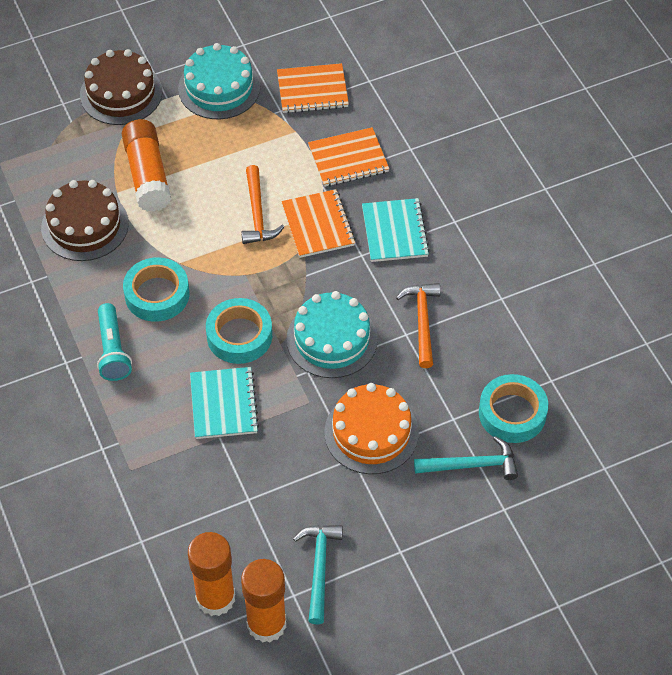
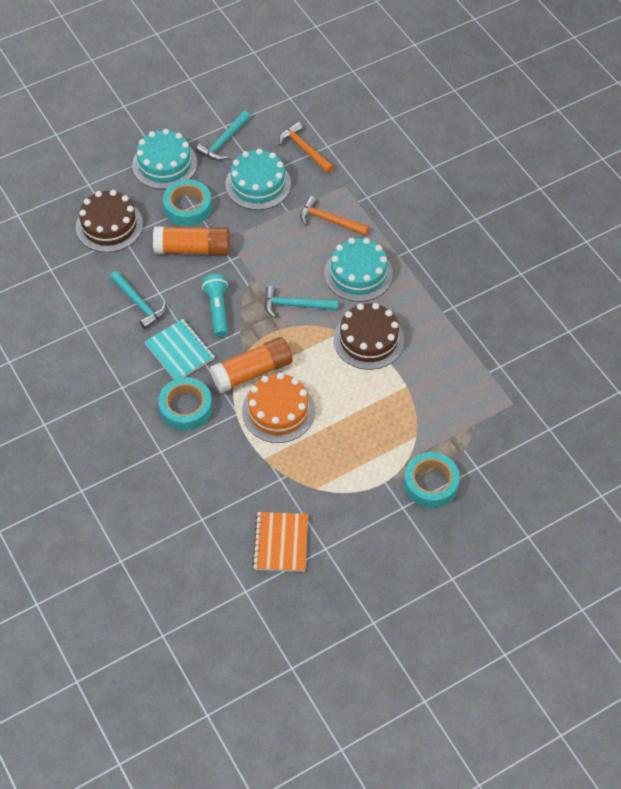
orange glue stick: 3 -> 2
orange notebook: 3 -> 1
turquoise cake: 2 -> 3
turquoise hammer: 2 -> 3
turquoise notebook: 2 -> 1

